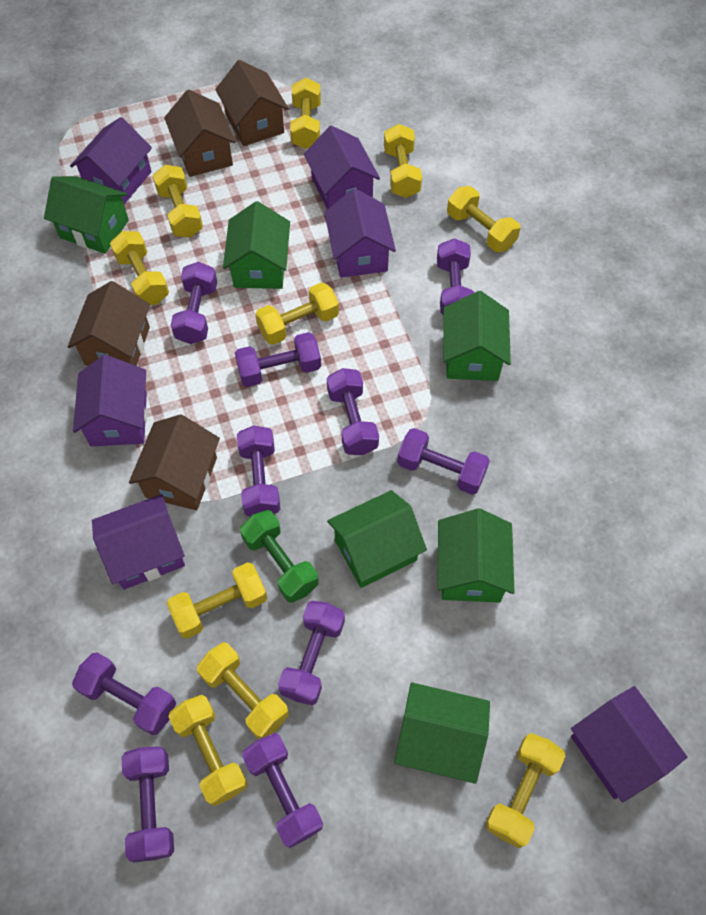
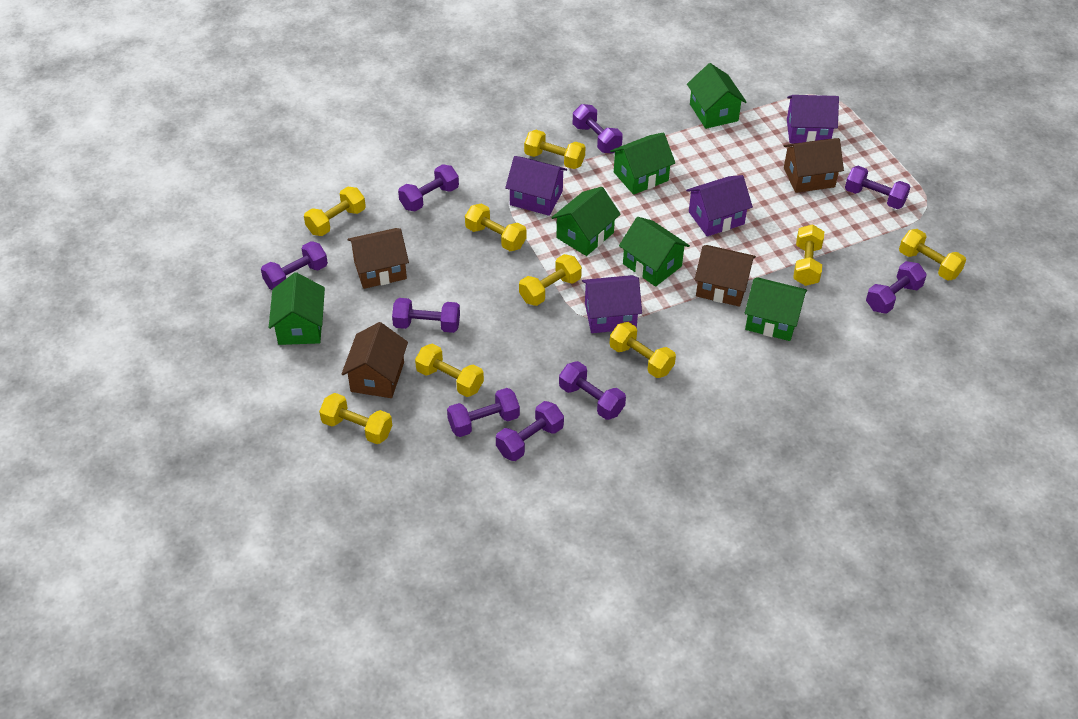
green dumbbell: 1 -> 0
purple dumbbell: 10 -> 9
purple house: 6 -> 4
yellow dumbbell: 10 -> 9

